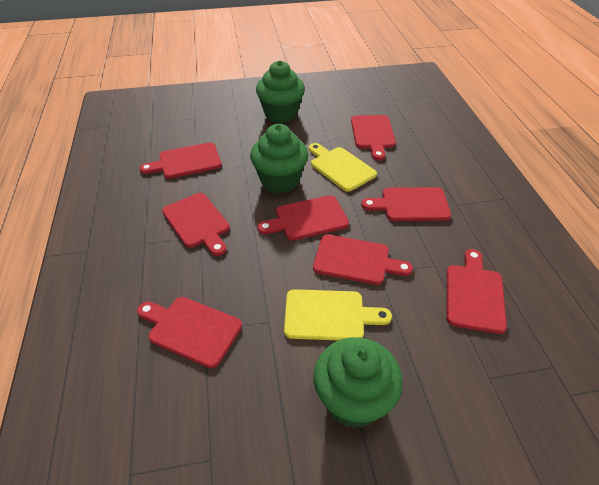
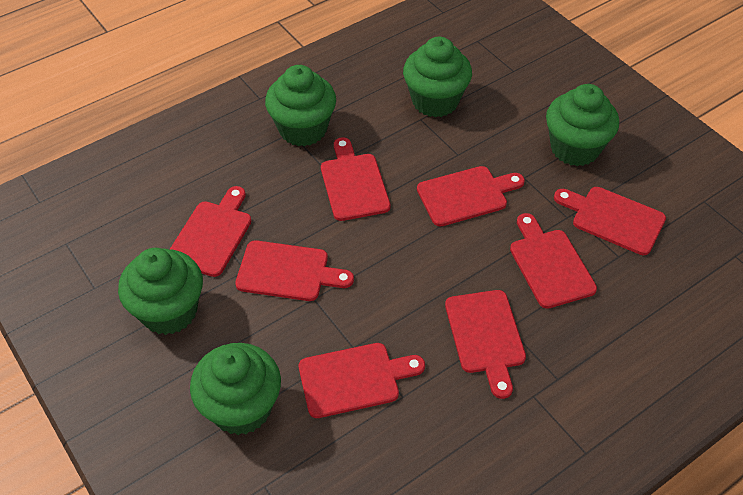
green cupcake: 3 -> 5
yellow cutting board: 2 -> 0

